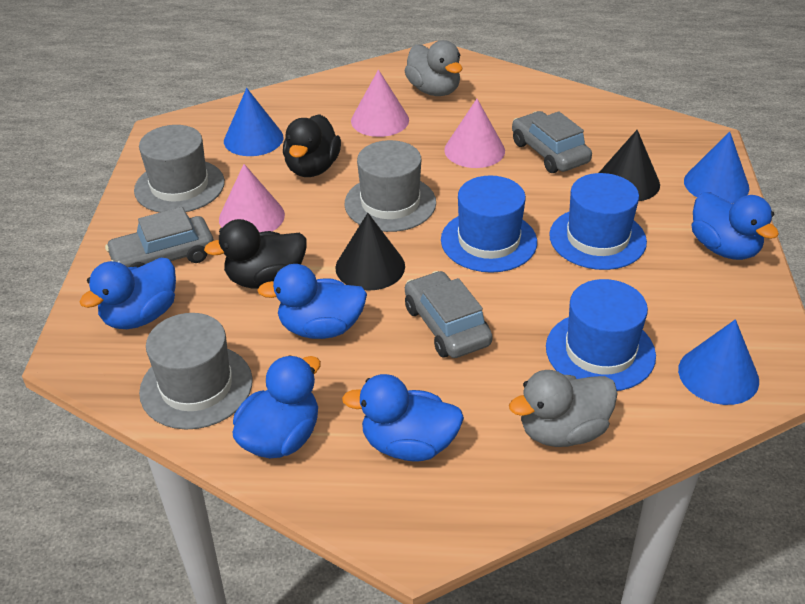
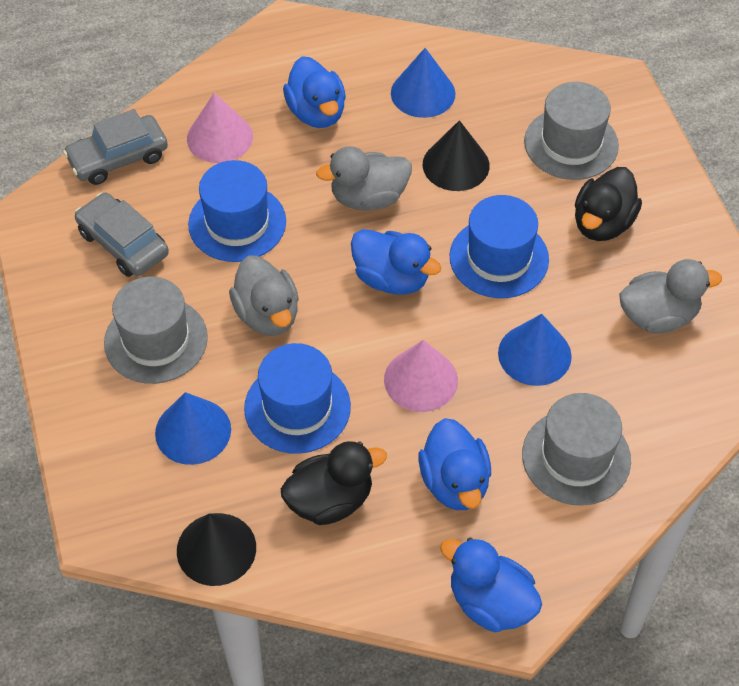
blue duck: 5 -> 4
grey car: 3 -> 2
grey duck: 2 -> 3
pink cone: 3 -> 2

